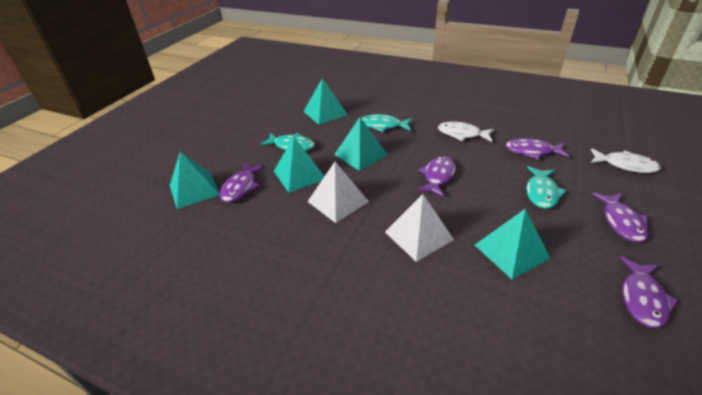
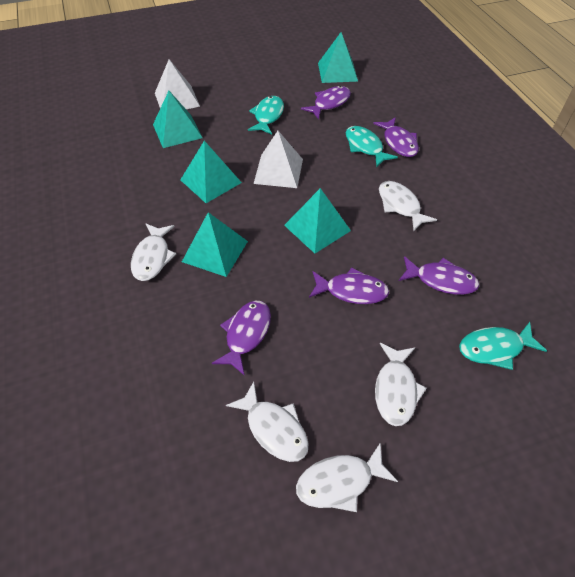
white fish: 2 -> 5

